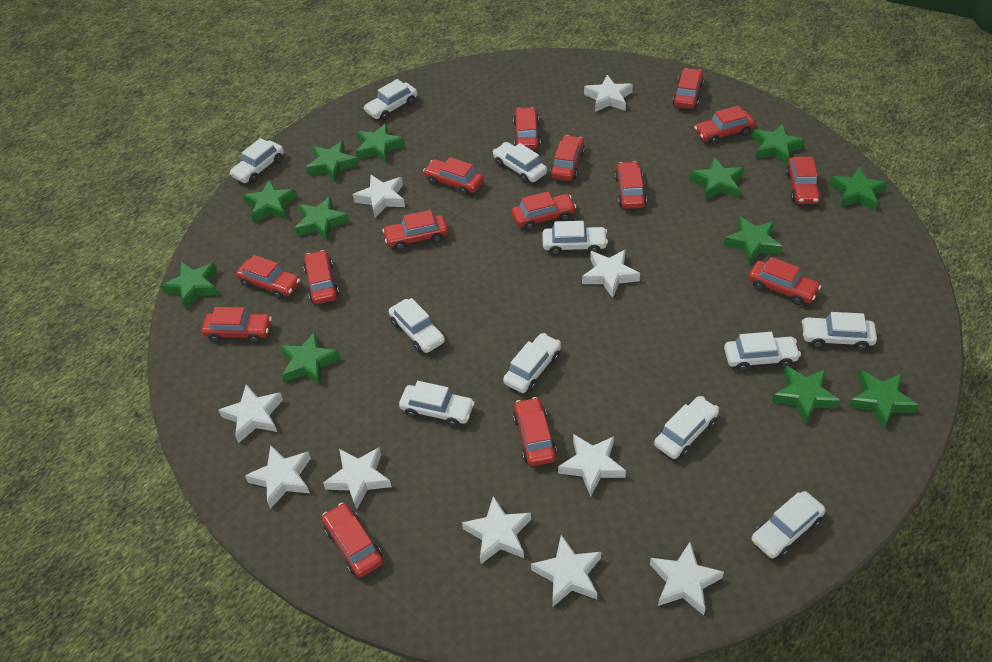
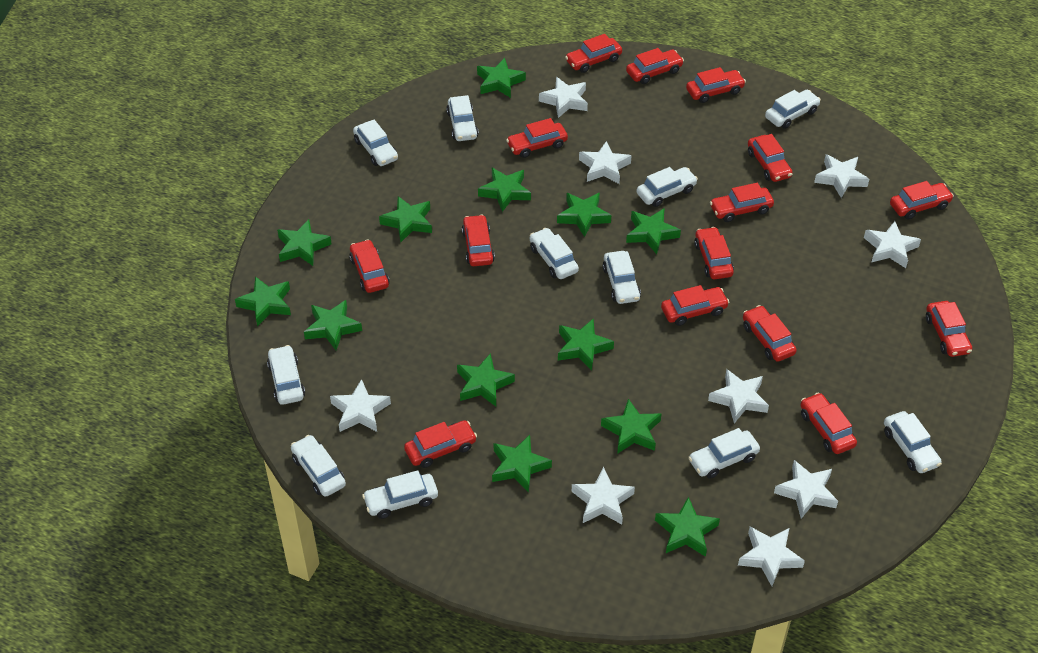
green star: 12 -> 13
white star: 10 -> 9

